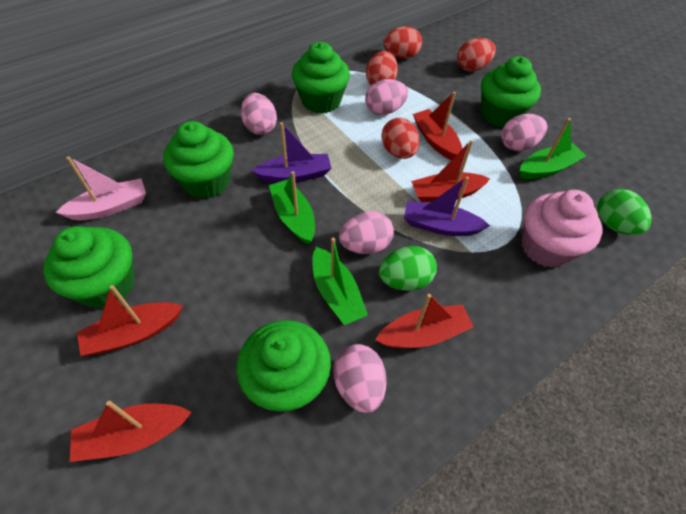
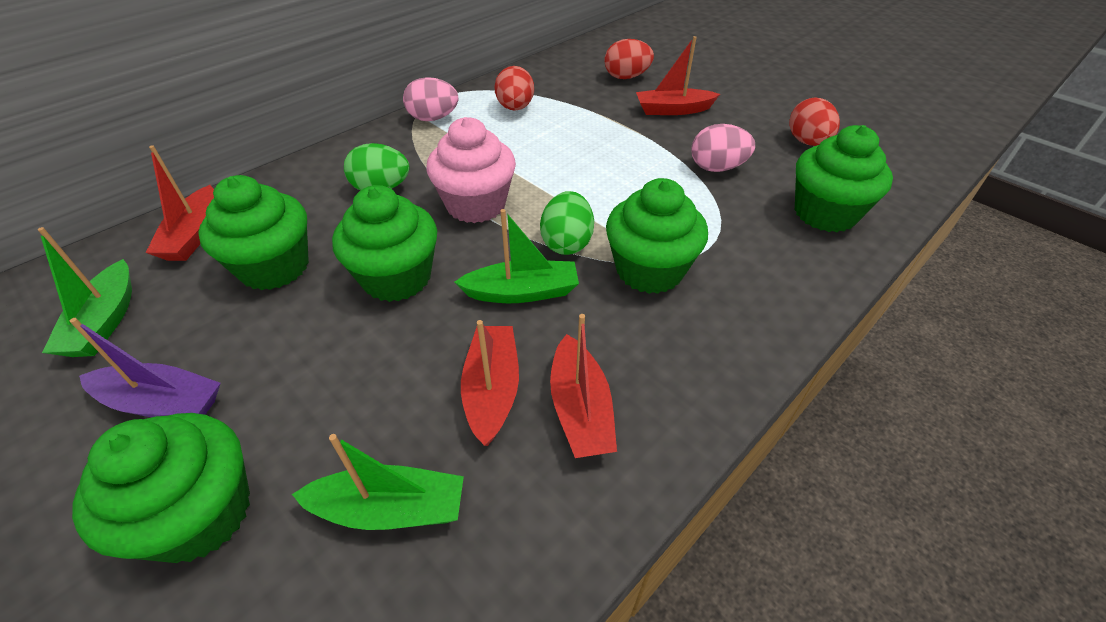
pink boat: 1 -> 0
pink egg: 5 -> 2
purple boat: 2 -> 1
red boat: 5 -> 4
red egg: 4 -> 3

